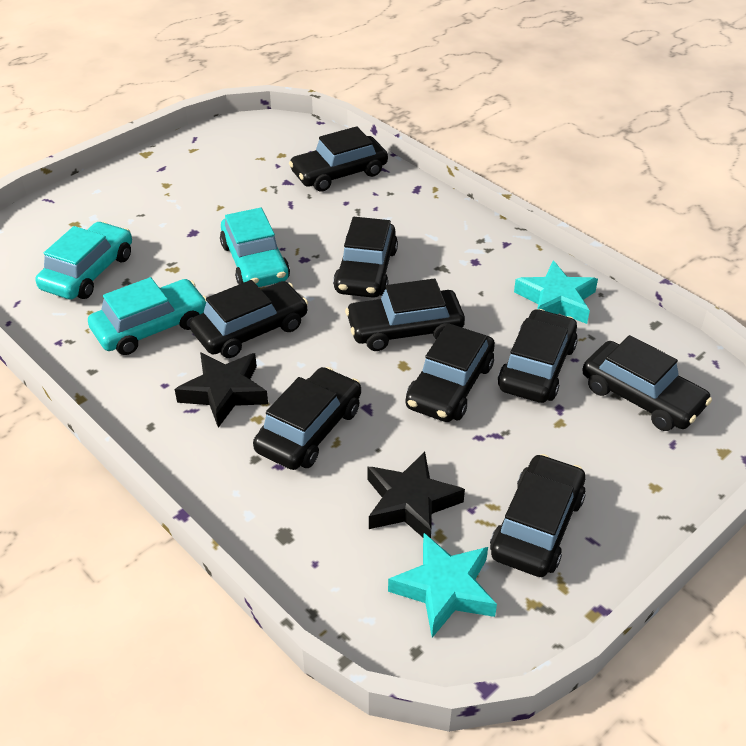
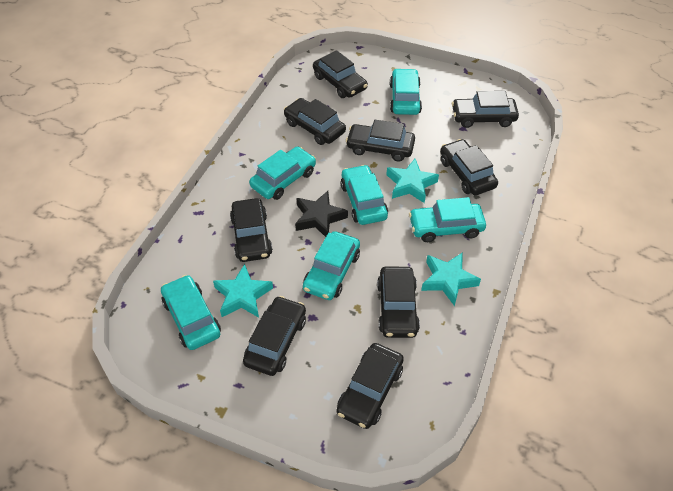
black star: 2 -> 1
turquoise car: 3 -> 6
turquoise star: 2 -> 3

